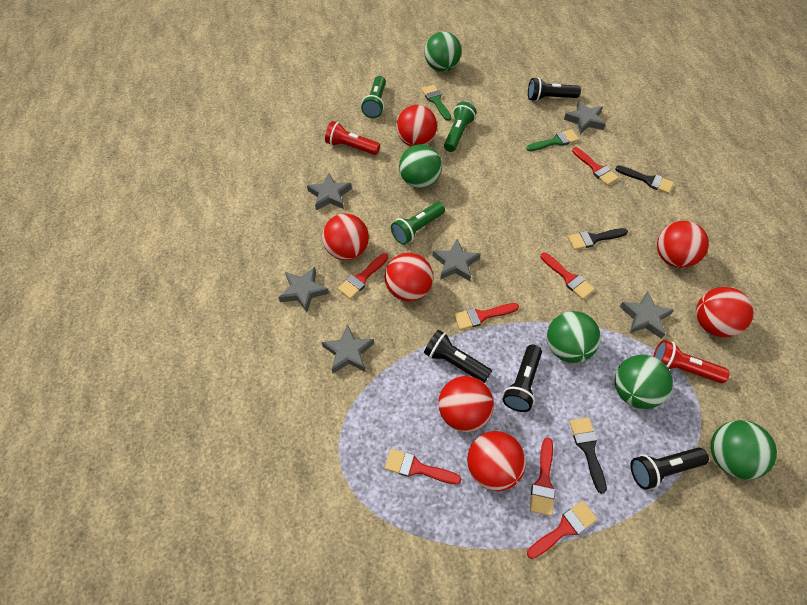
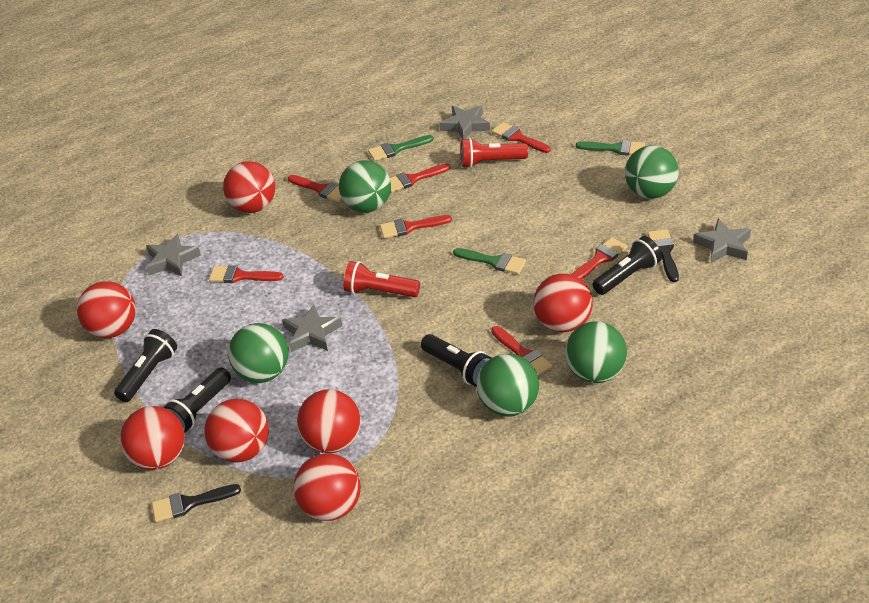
black brush: 3 -> 2
green brush: 2 -> 3
green flashlight: 3 -> 0
grey star: 6 -> 4

